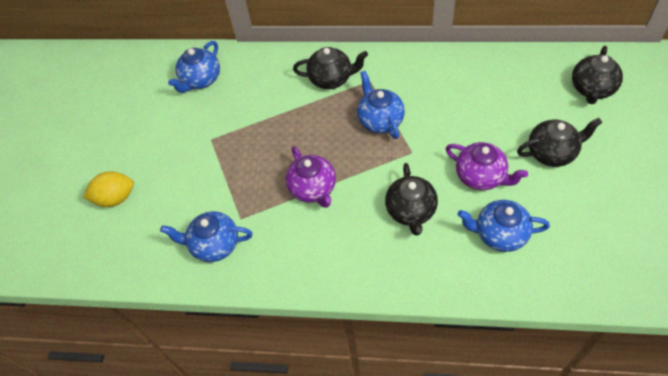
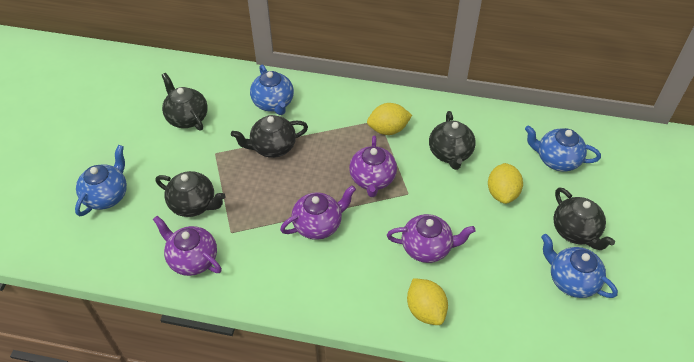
black teapot: 4 -> 5
purple teapot: 2 -> 4
yellow lemon: 1 -> 3

